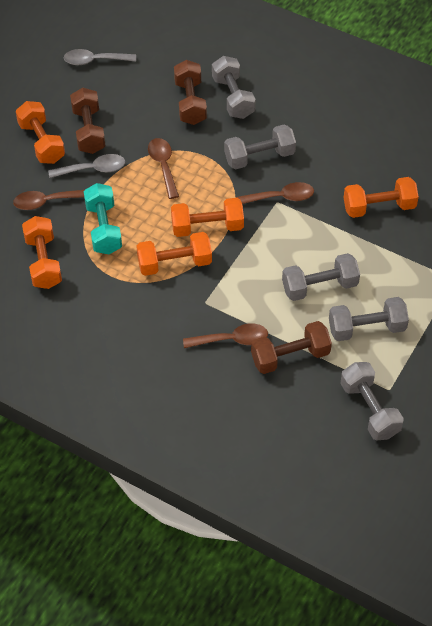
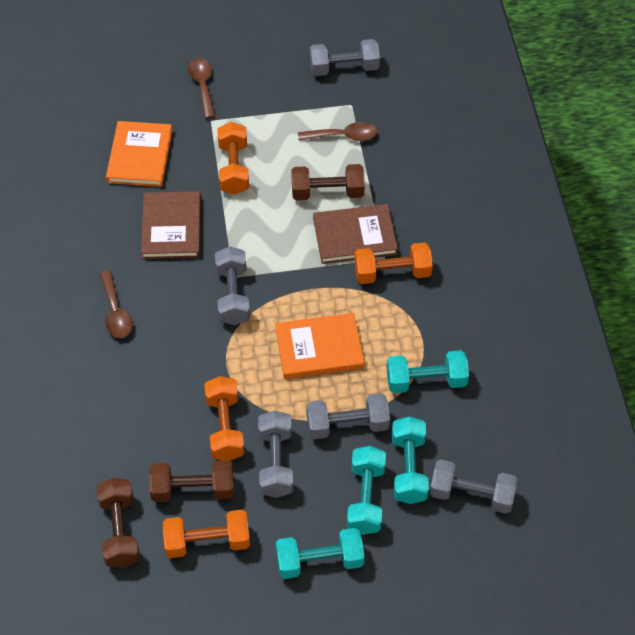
brown book: 0 -> 2
brown spoon: 4 -> 3
grey spoon: 2 -> 0
orange book: 0 -> 2
orange dumbbell: 5 -> 4
turquoise dumbbell: 1 -> 4

